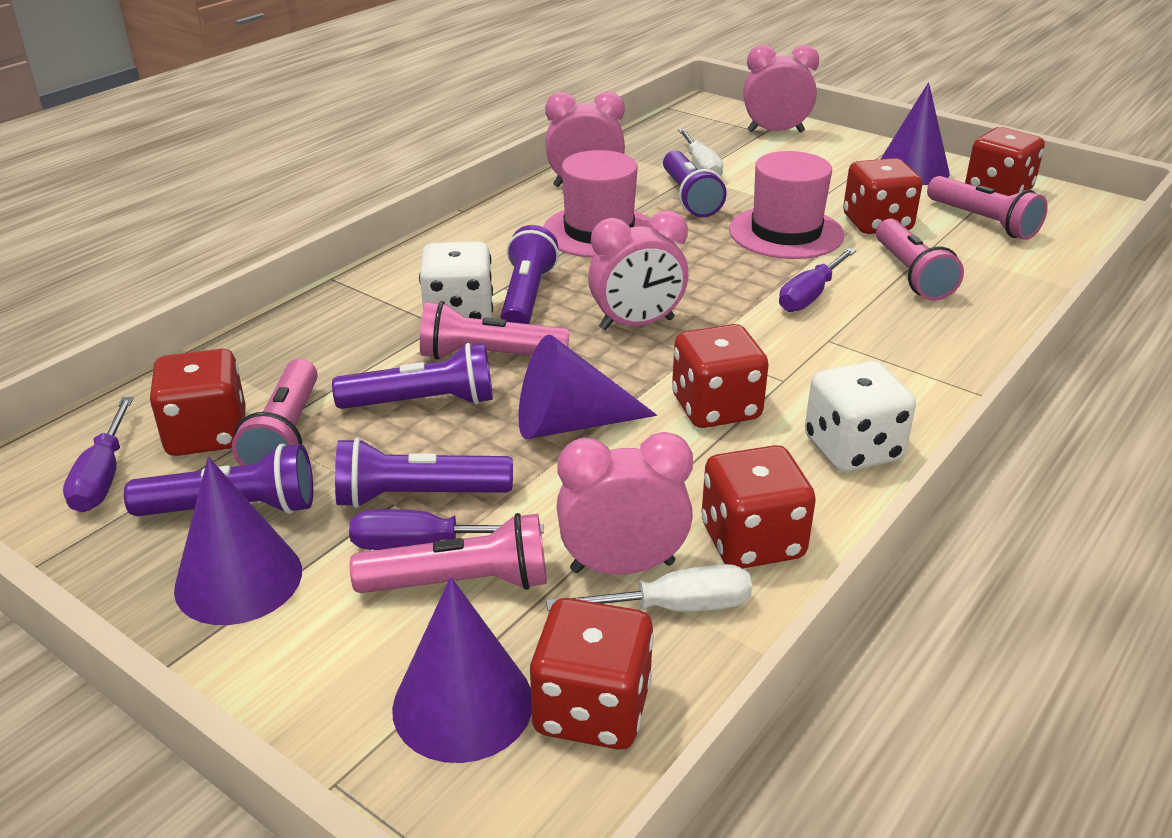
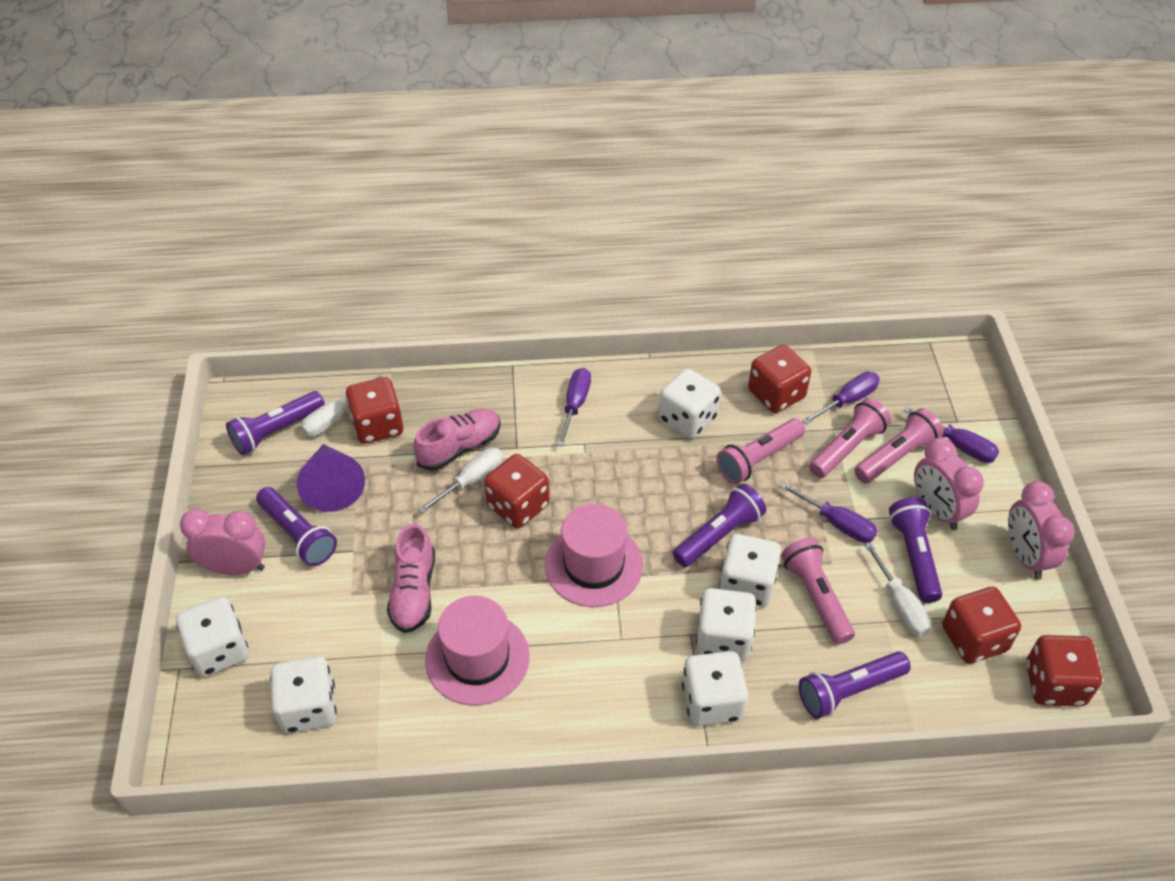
pink clock: 4 -> 3
pink flashlight: 5 -> 4
pink shoe: 0 -> 2
purple cone: 4 -> 1
purple screwdriver: 3 -> 4
red dice: 6 -> 5
white dice: 2 -> 6
white screwdriver: 2 -> 3

